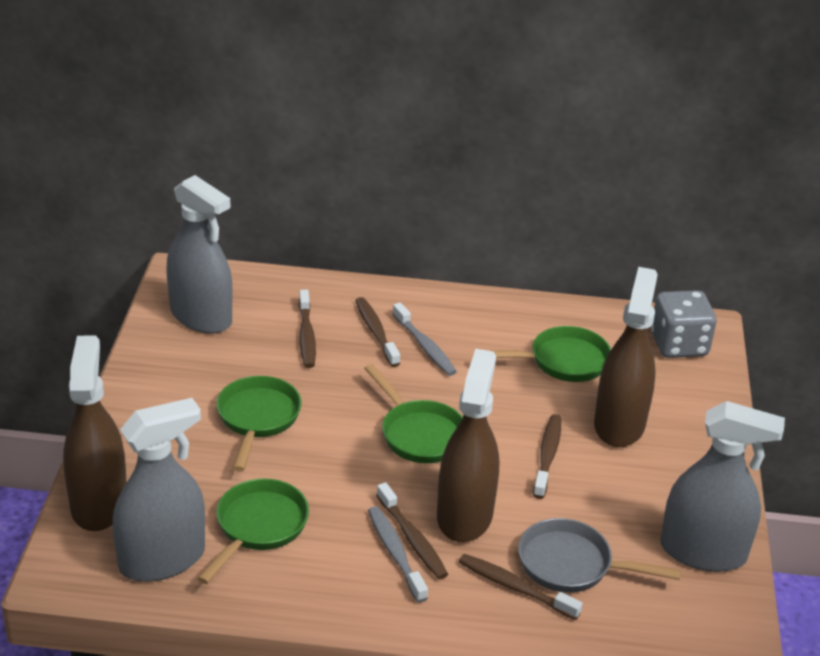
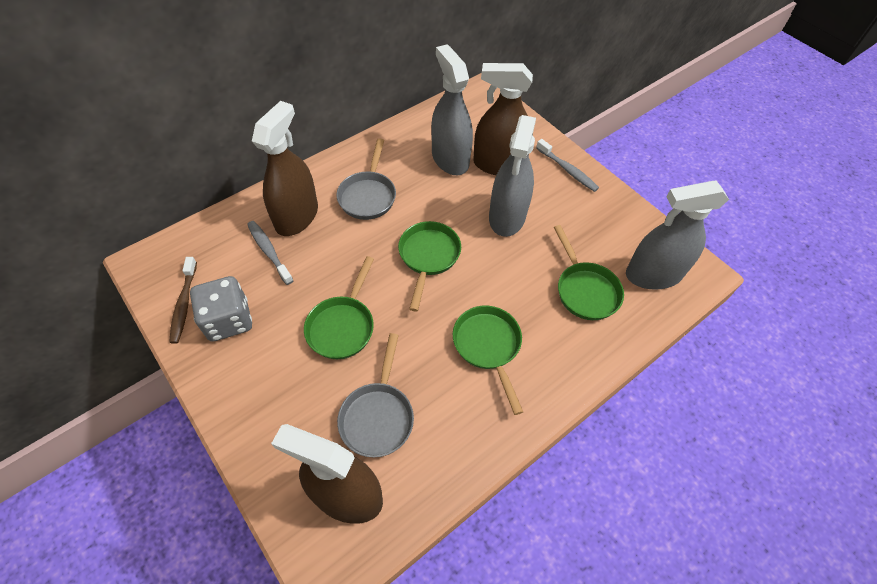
brown toothbrush: 5 -> 1
grey pan: 1 -> 2

